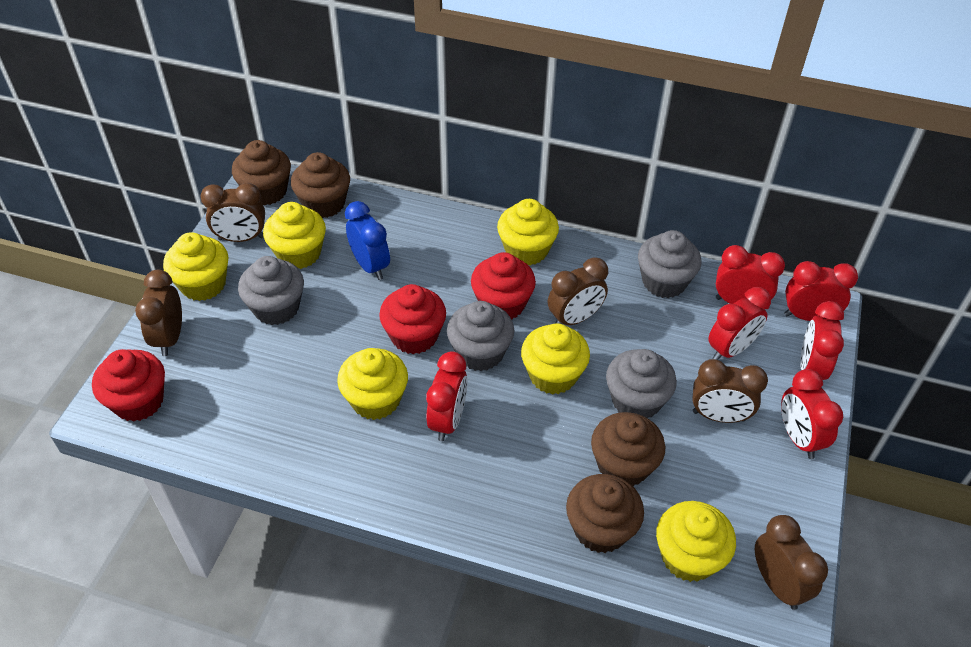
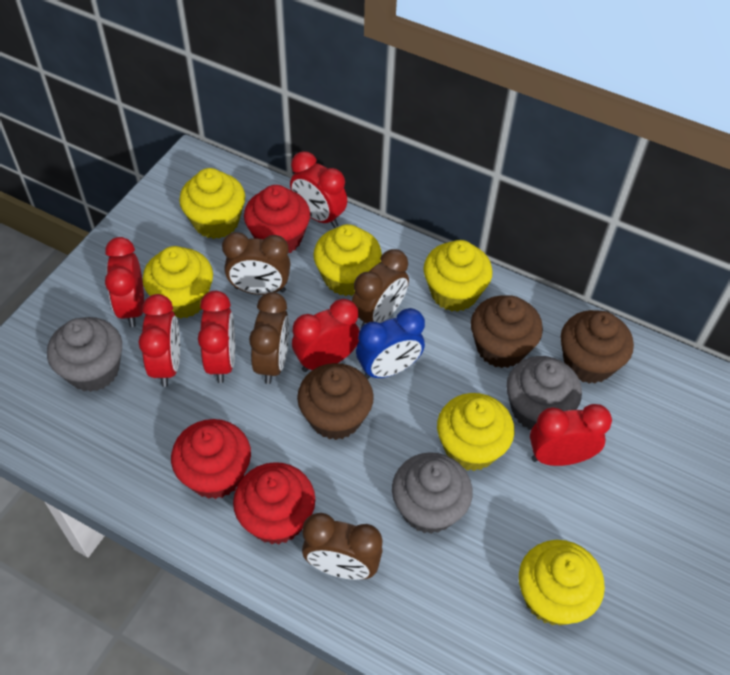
brown clock: 5 -> 4
brown cupcake: 4 -> 3
grey cupcake: 4 -> 3

